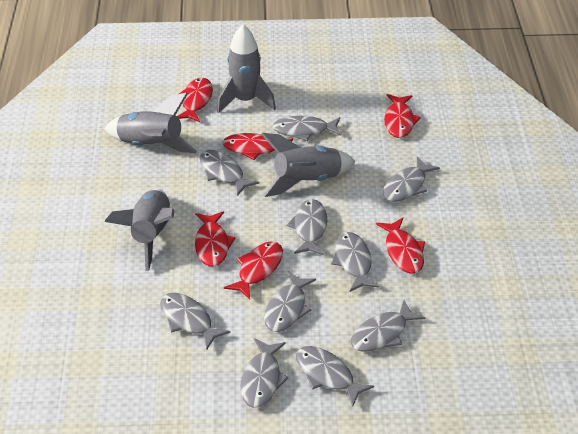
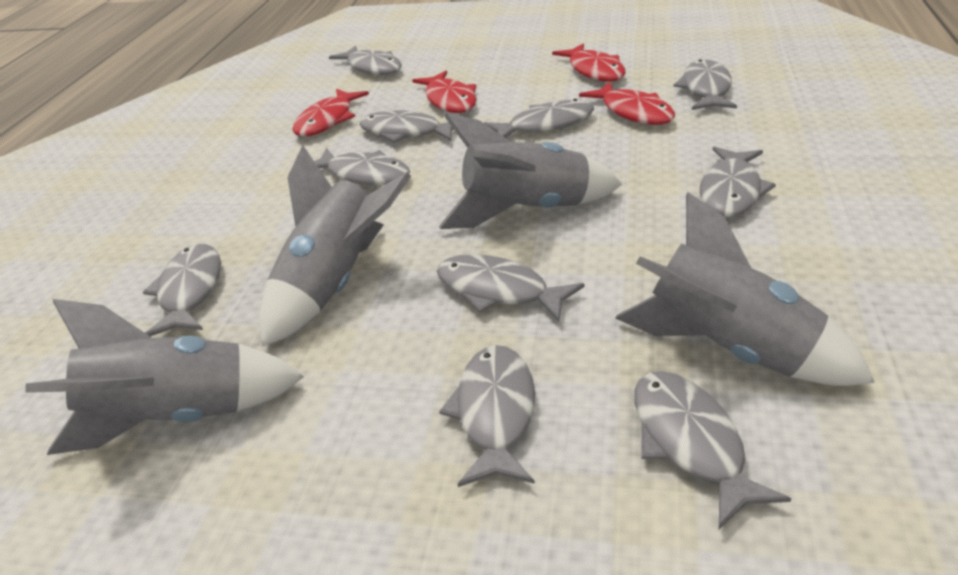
red fish: 6 -> 4

